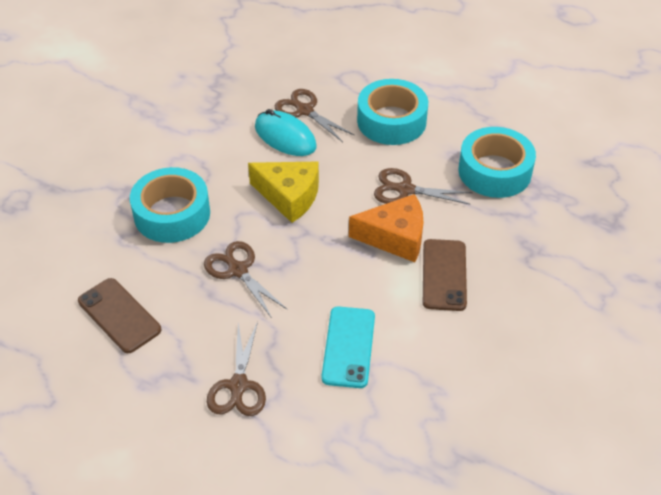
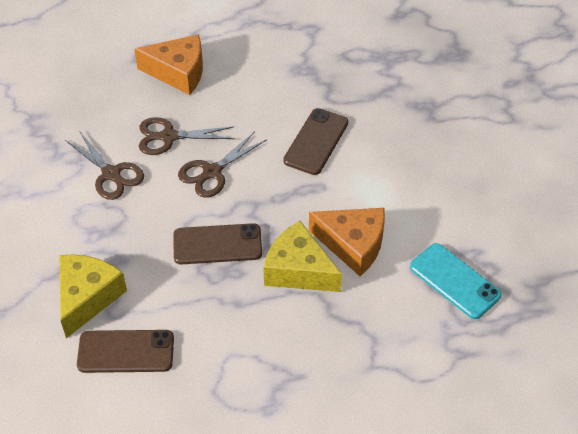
brown phone: 2 -> 3
brown scissors: 4 -> 3
orange cheese: 1 -> 2
turquoise mouse: 1 -> 0
turquoise tape: 3 -> 0
yellow cheese: 1 -> 2

